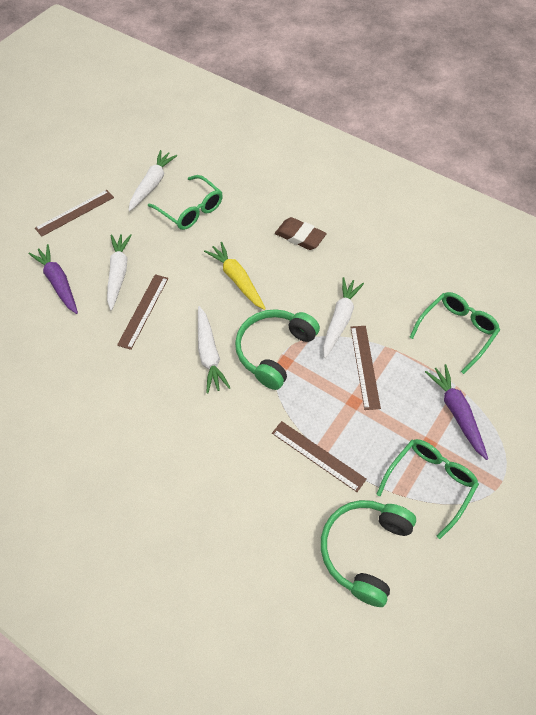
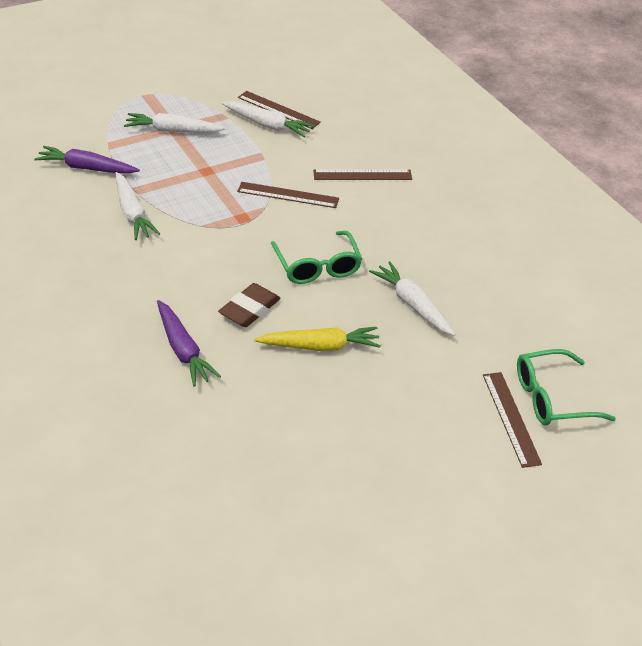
green glasses: 3 -> 2
green headphones: 2 -> 0

